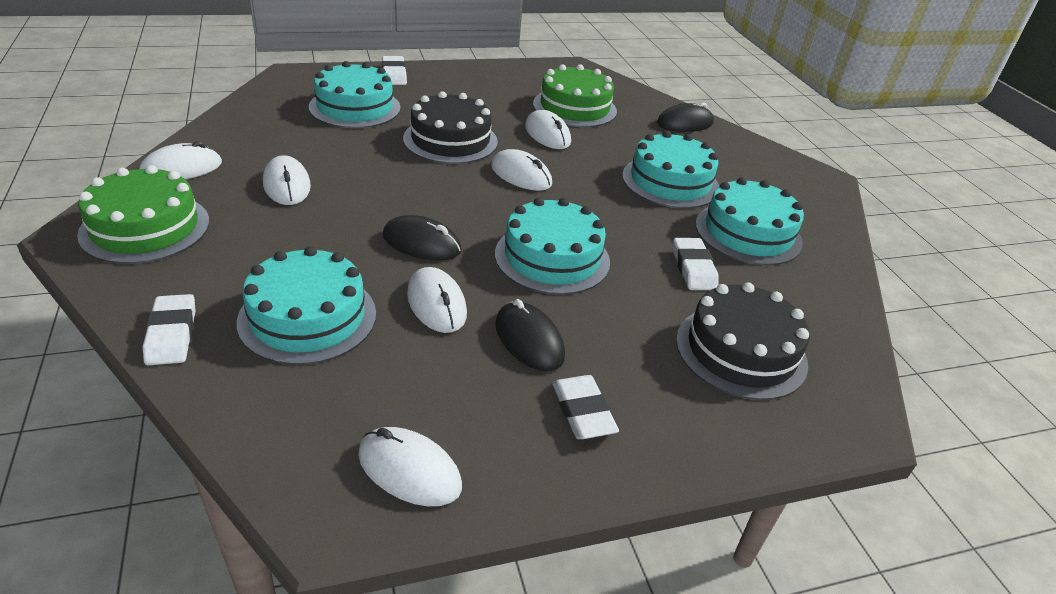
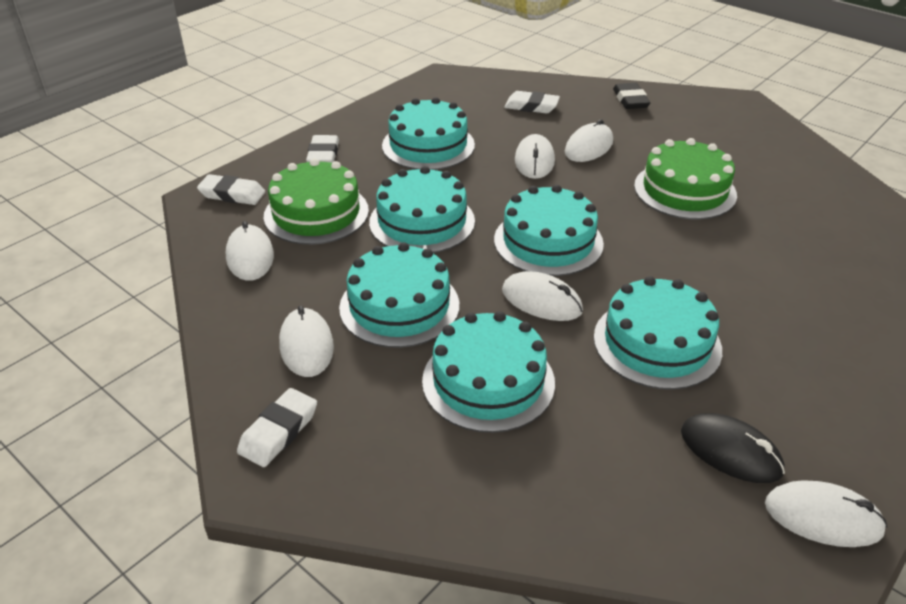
black cake: 2 -> 0
black eraser: 0 -> 1
black mouse: 3 -> 1
turquoise cake: 5 -> 6

